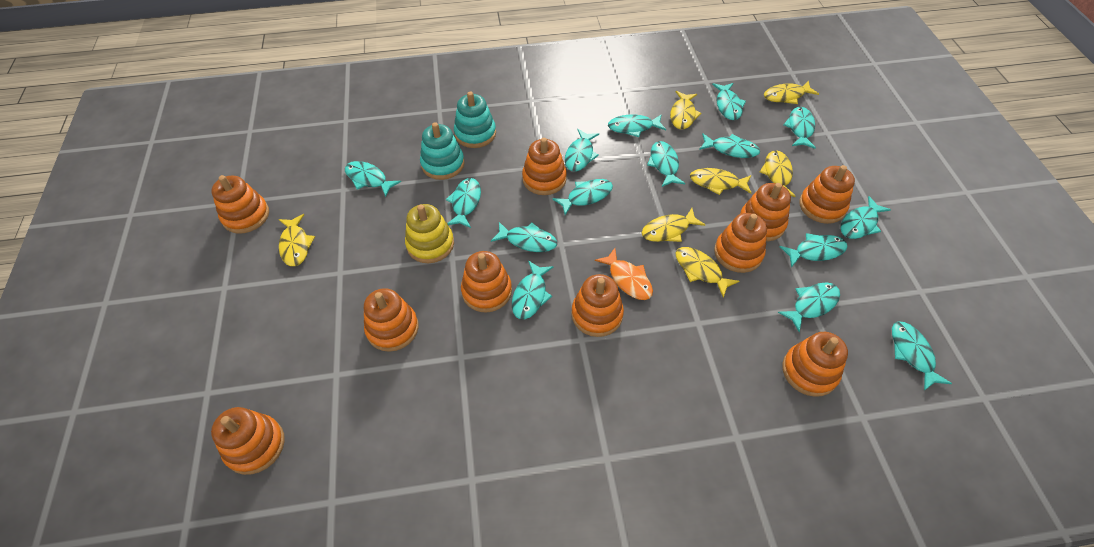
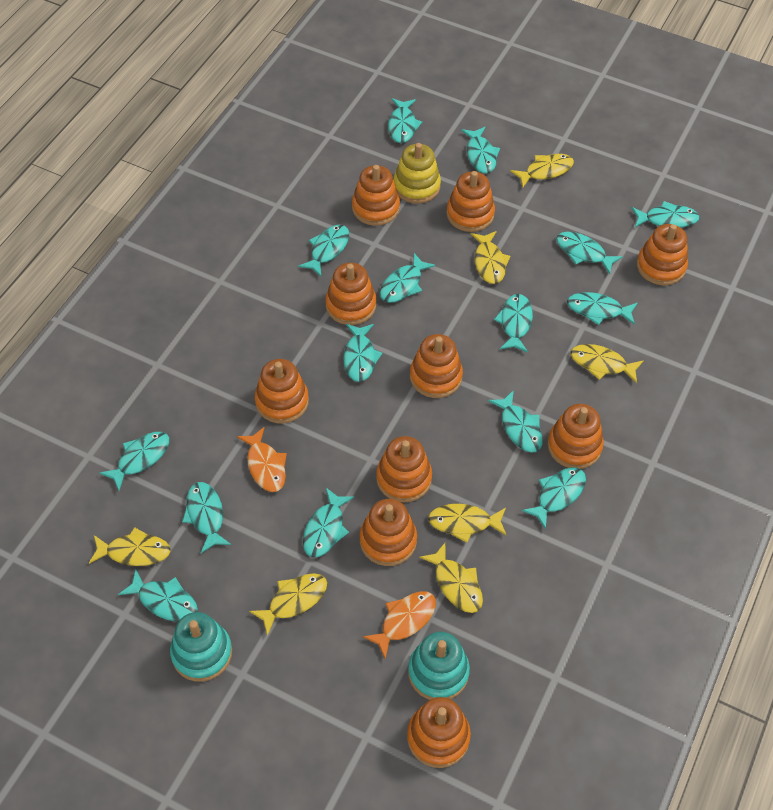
orange fish: 1 -> 2

